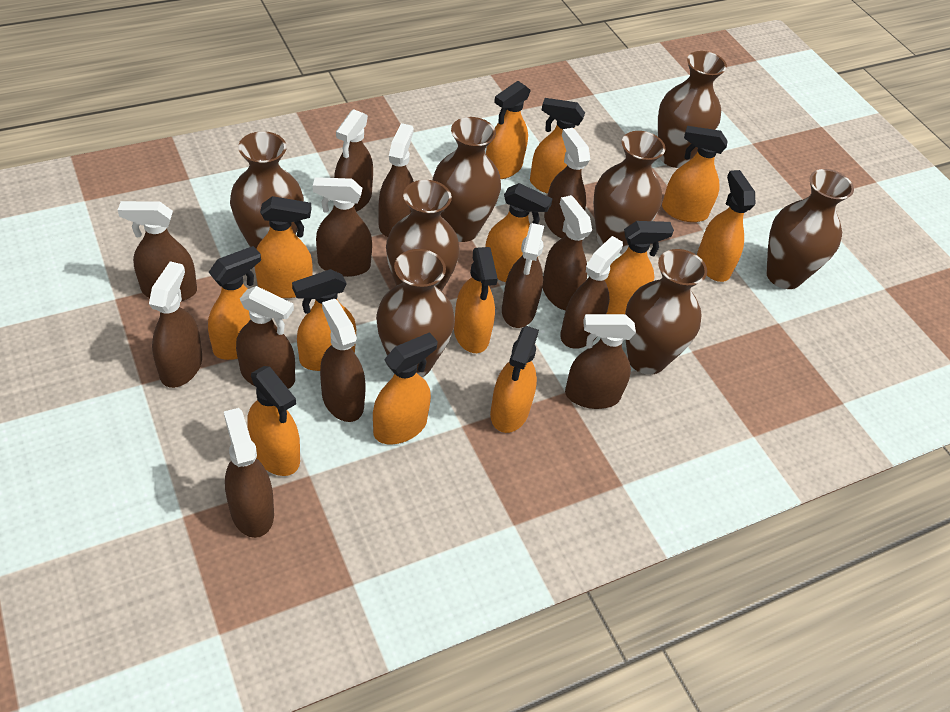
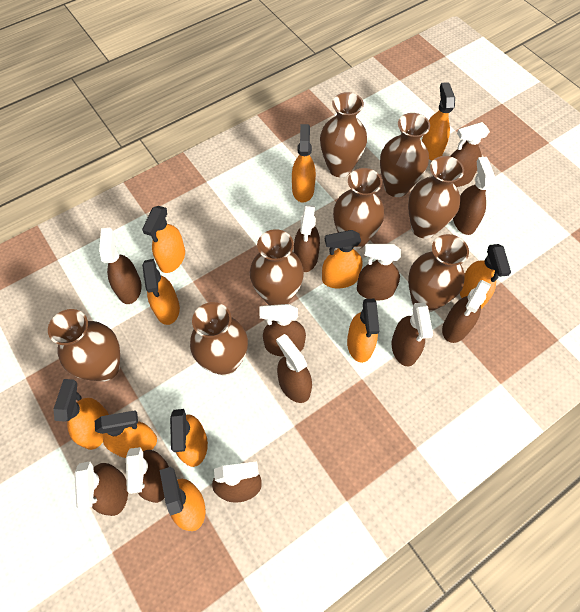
brown spray bottle: 13 -> 12
orange spray bottle: 13 -> 11

